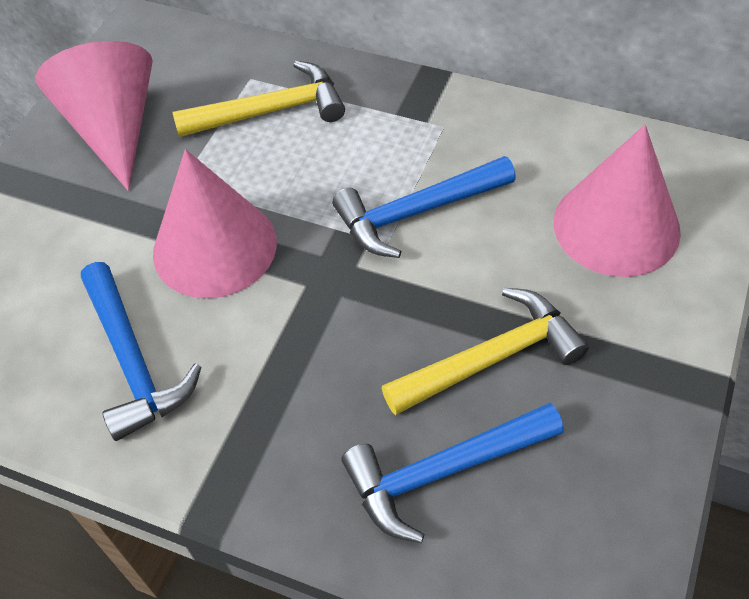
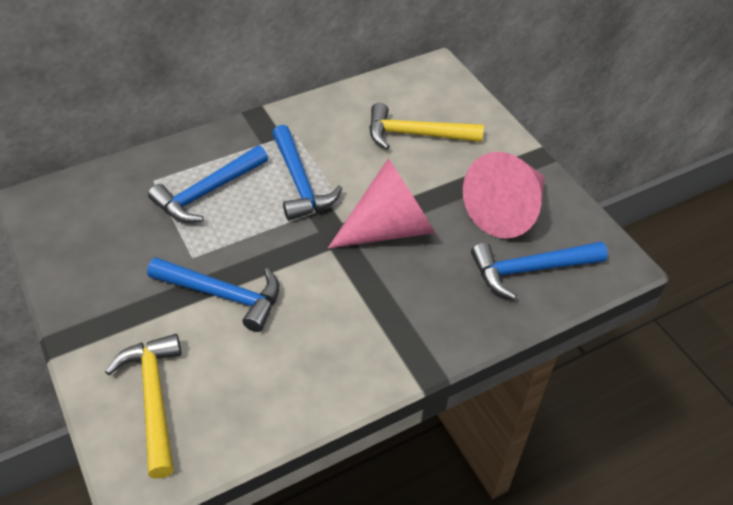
blue hammer: 3 -> 4
pink cone: 3 -> 2

